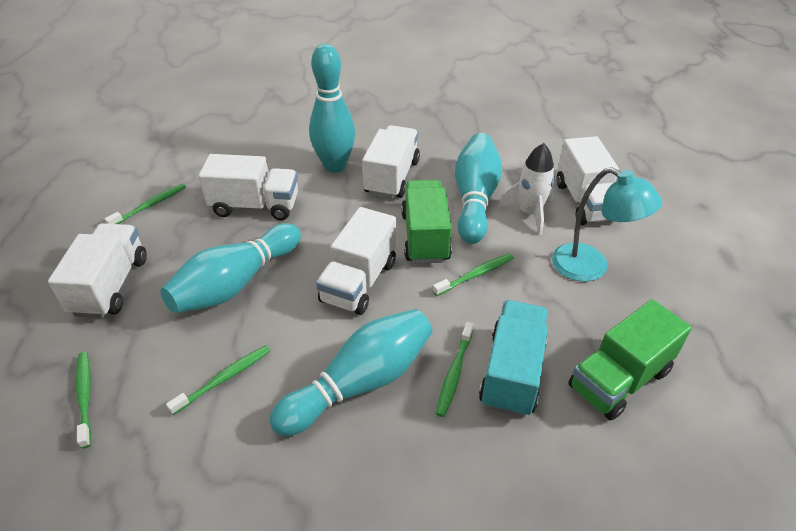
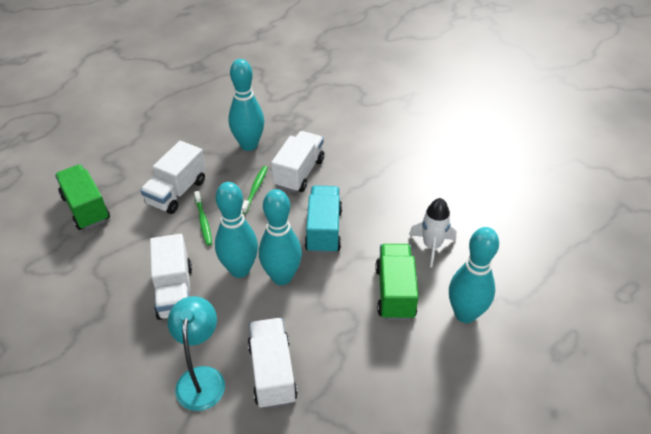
green toothbrush: 5 -> 2
white truck: 5 -> 4

